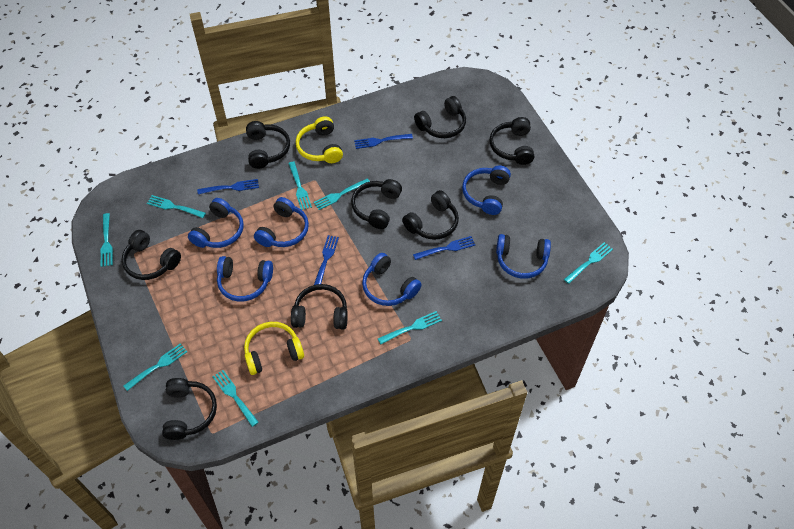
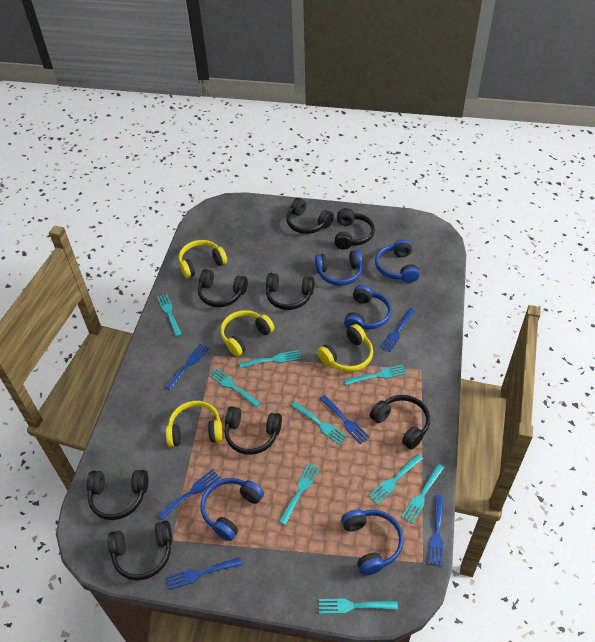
blue fork: 4 -> 6
blue headphones: 6 -> 5
turquoise fork: 8 -> 9
yellow headphones: 2 -> 4

